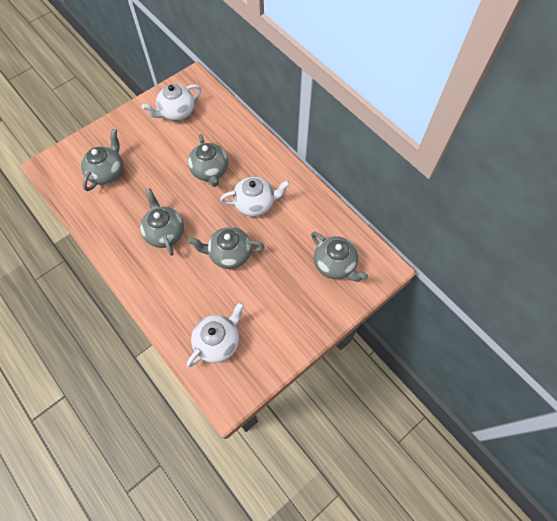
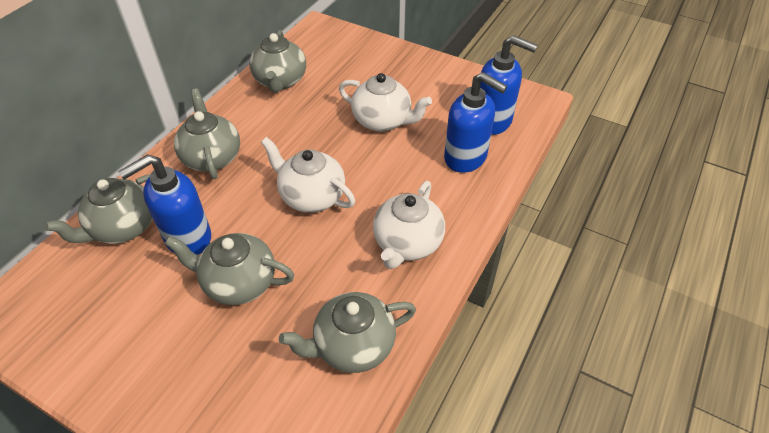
blue soap dispenser: 0 -> 3

